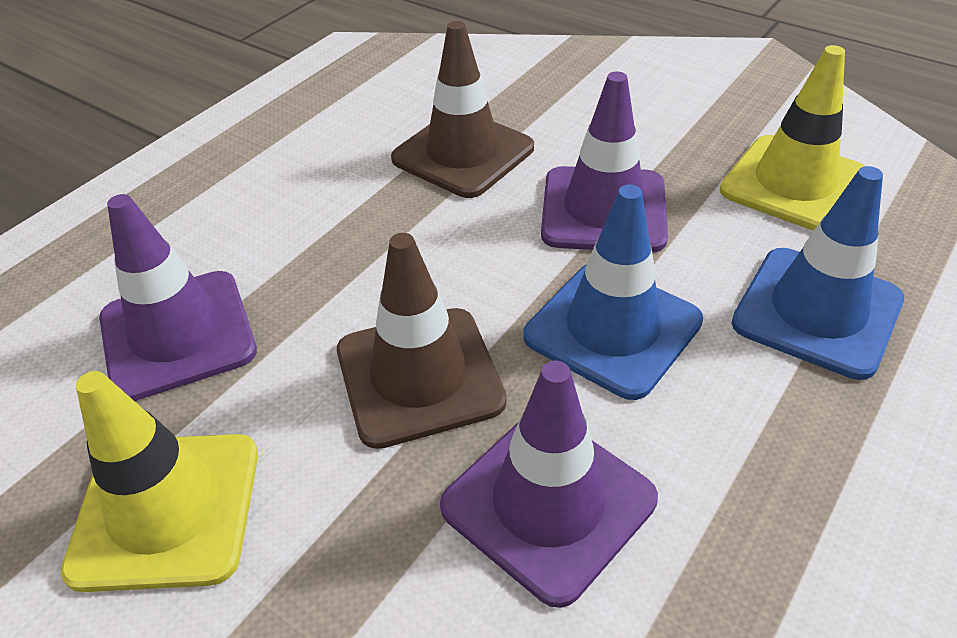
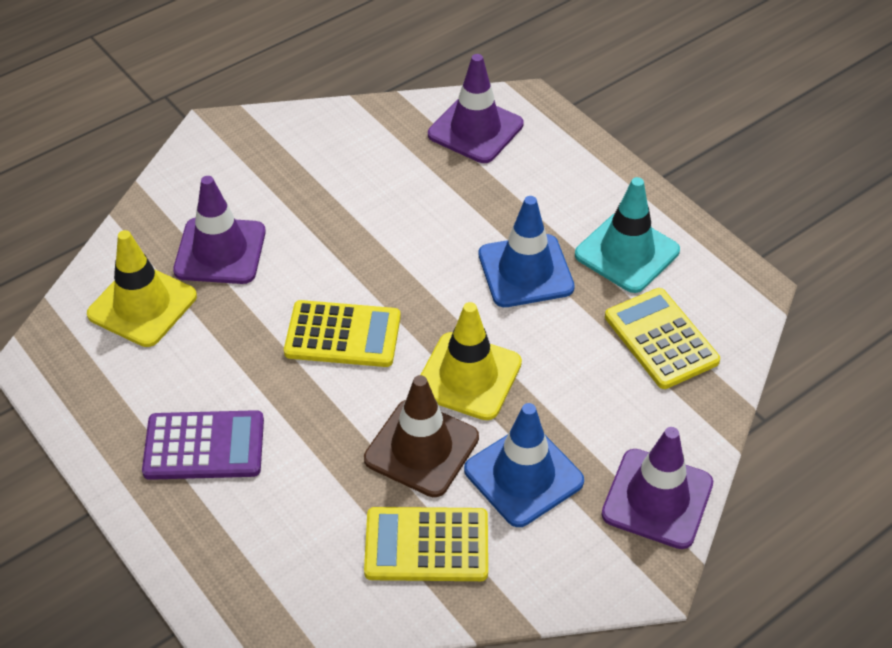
brown traffic cone: 2 -> 1
purple calculator: 0 -> 1
turquoise traffic cone: 0 -> 1
yellow calculator: 0 -> 3

